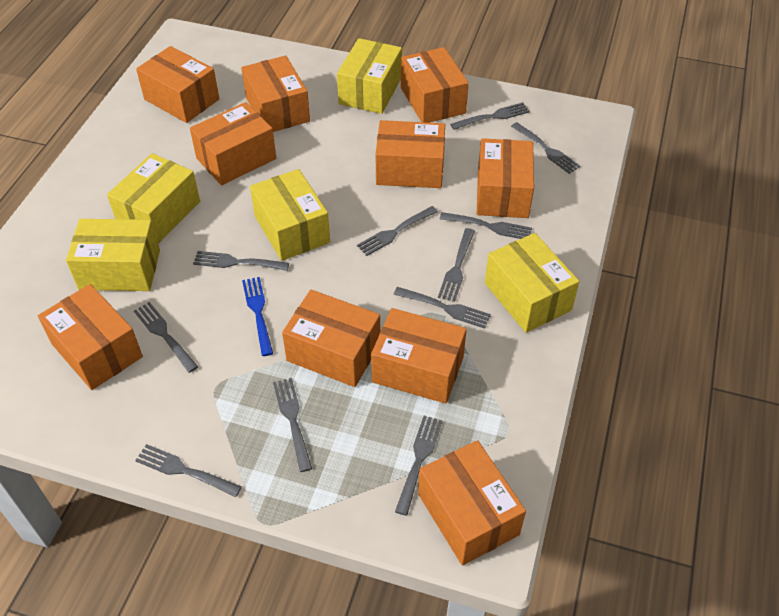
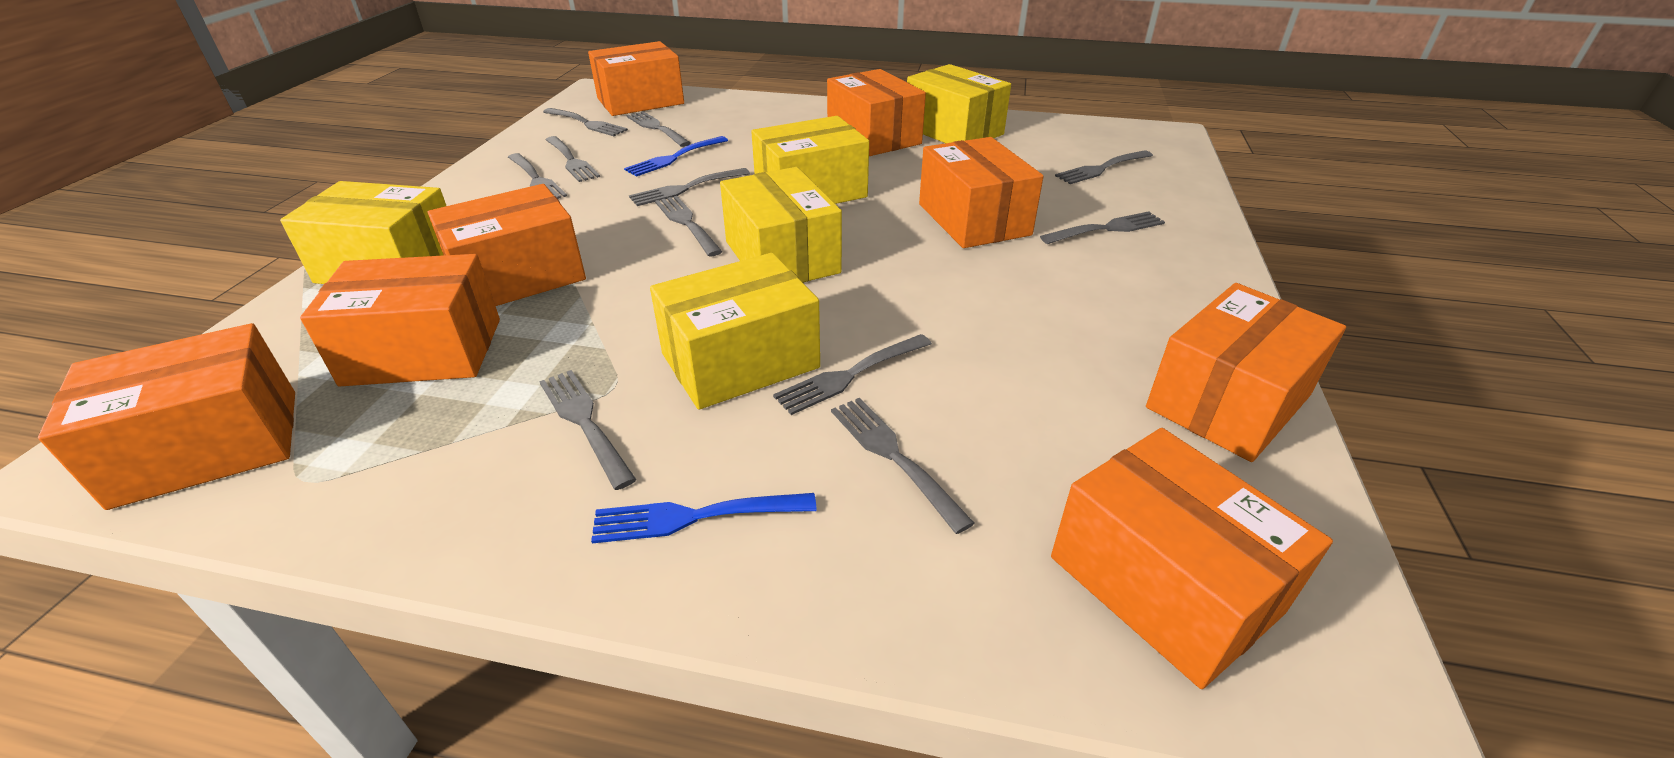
blue fork: 1 -> 2
orange box: 10 -> 8

